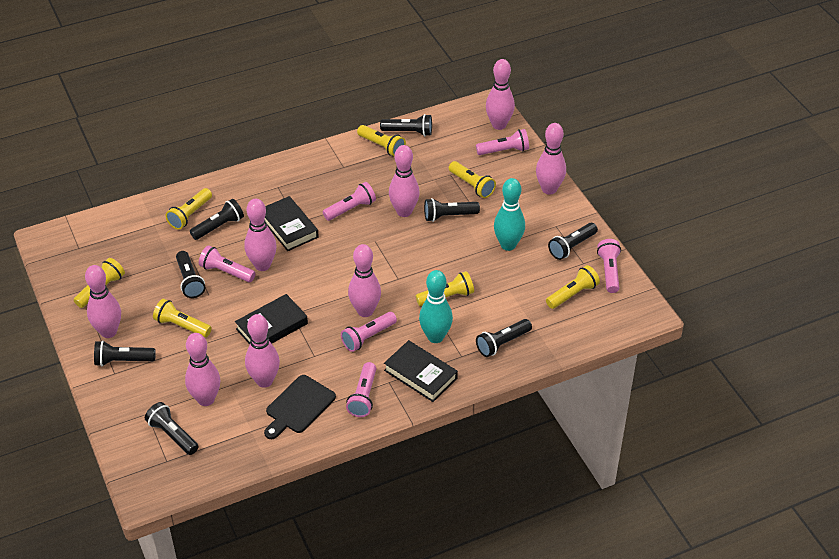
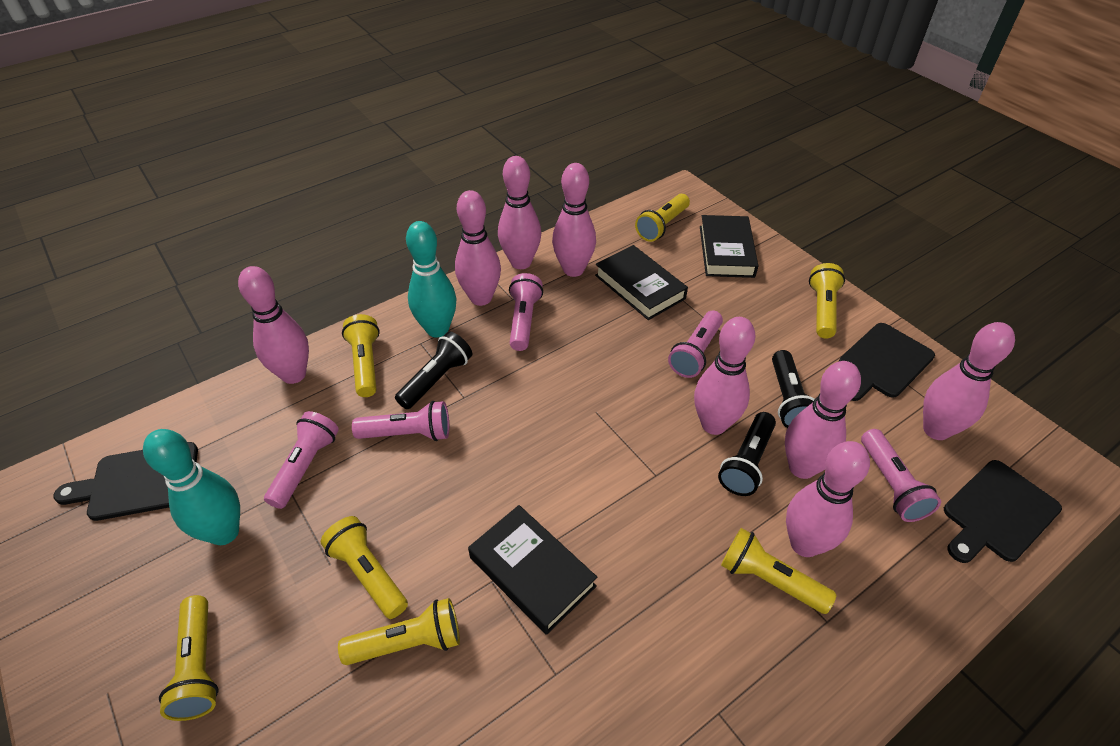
black cutting board: 1 -> 3
black flashlight: 8 -> 3
pink flashlight: 6 -> 5

